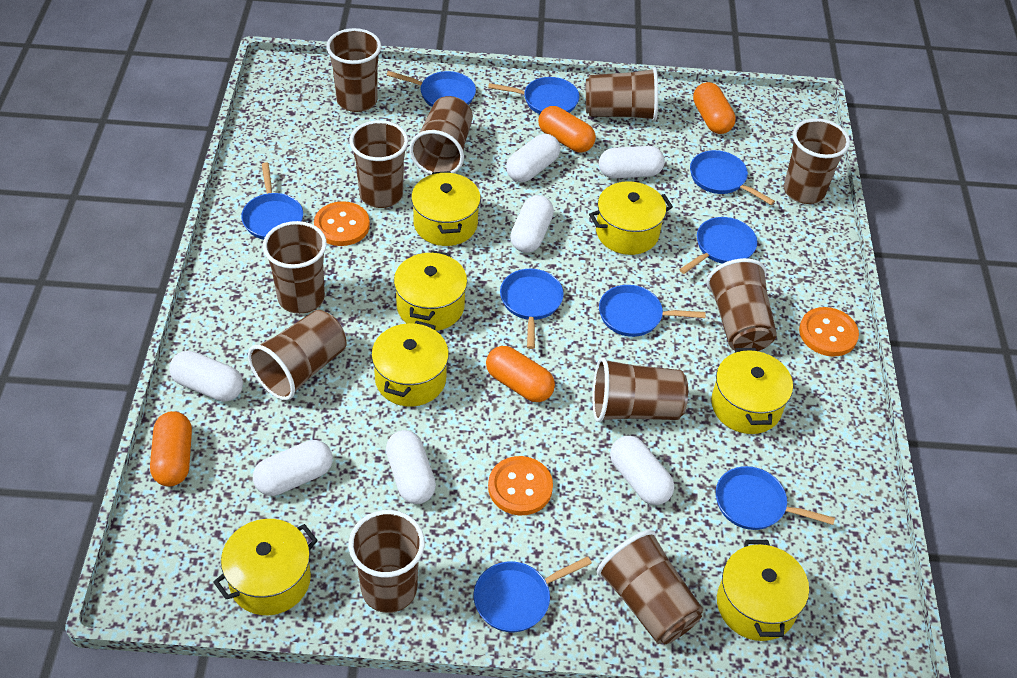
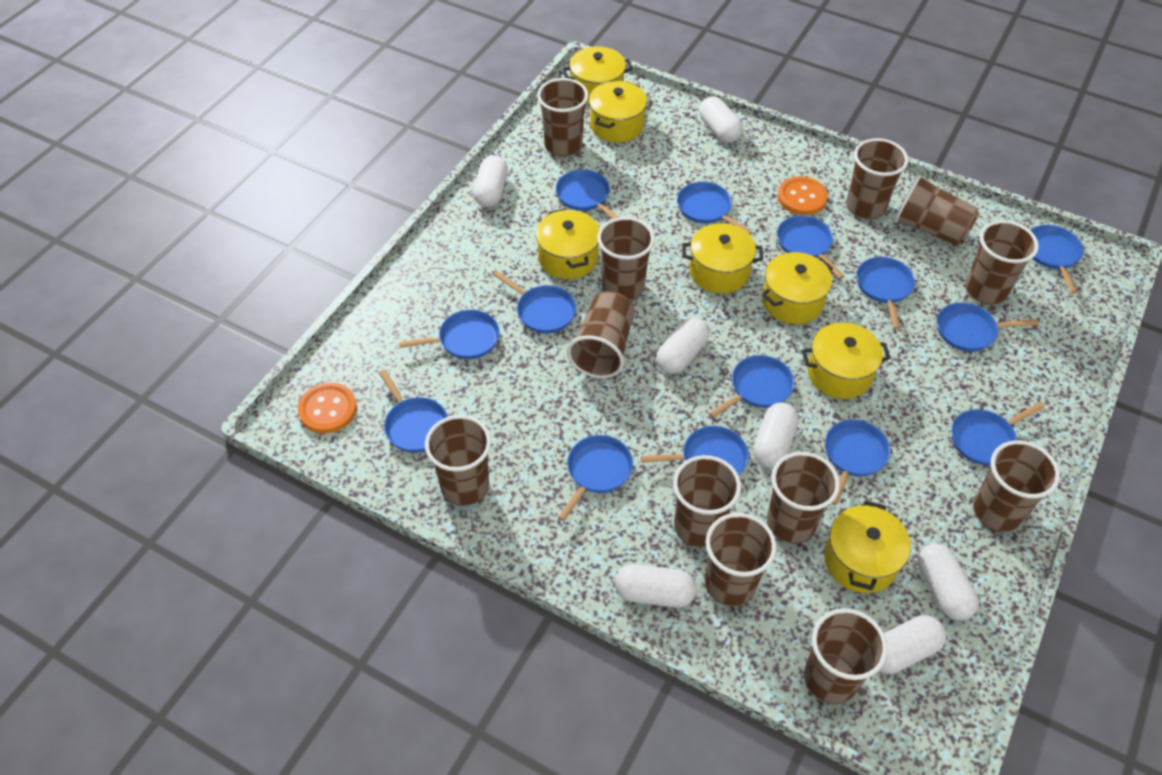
blue pan: 9 -> 14
brown cup: 11 -> 12
orange button: 3 -> 2
orange capsule: 4 -> 0

